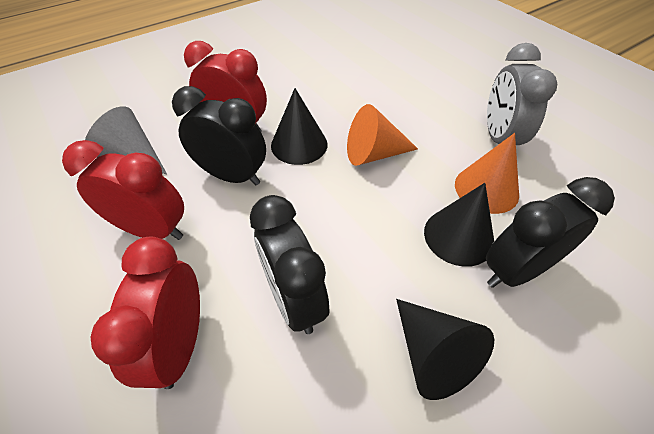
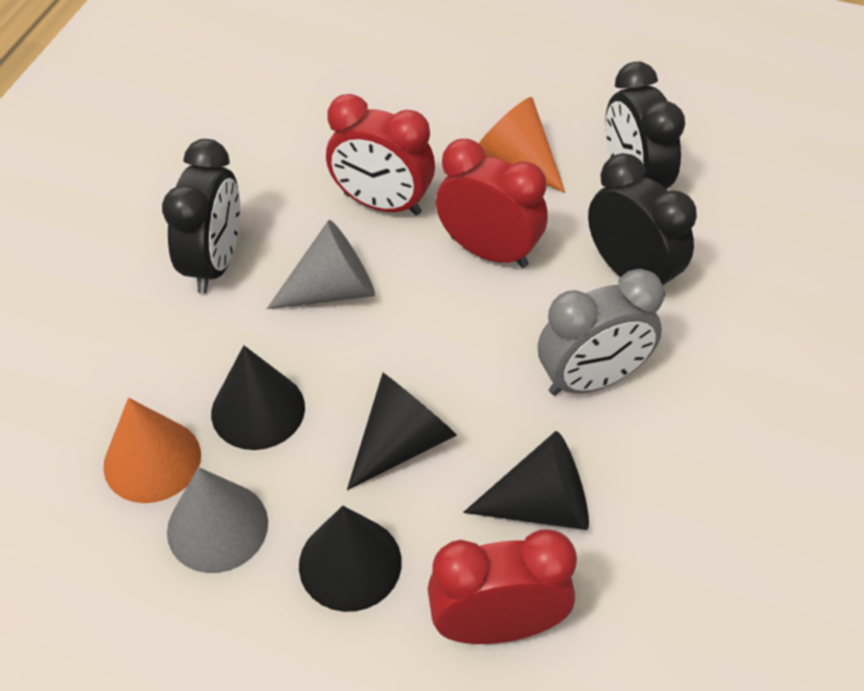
black cone: 3 -> 4
grey cone: 1 -> 2

